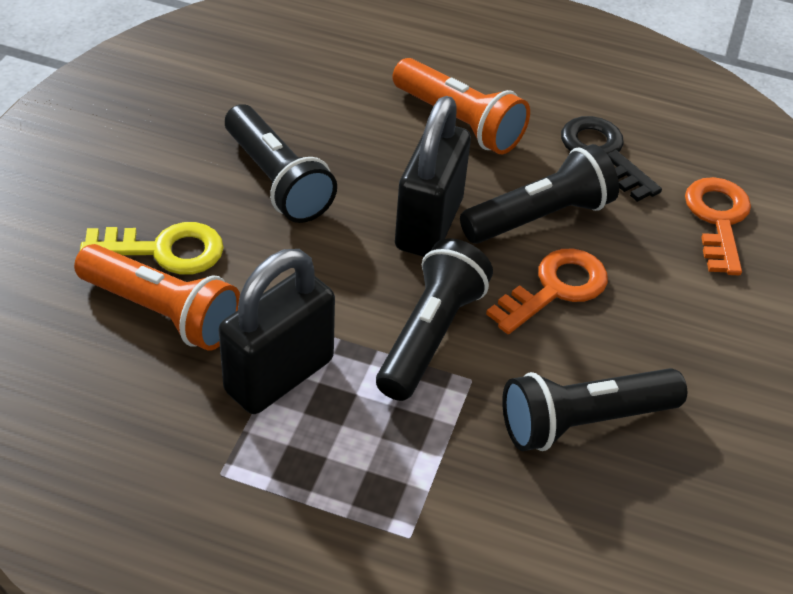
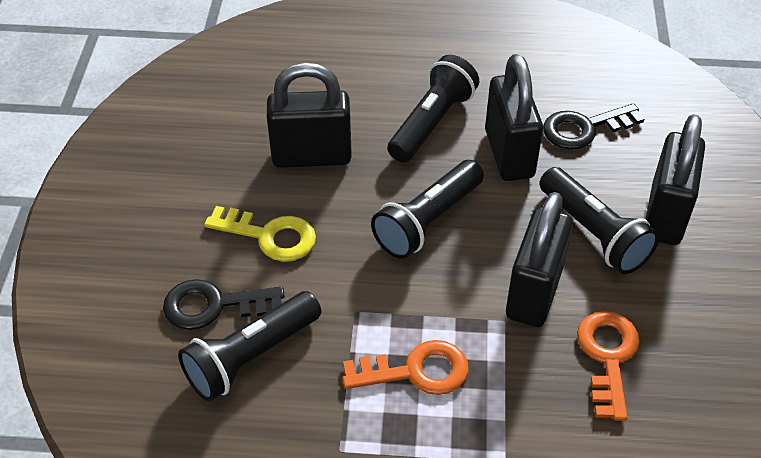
black key: 1 -> 2
black padlock: 2 -> 4
orange flashlight: 2 -> 0

